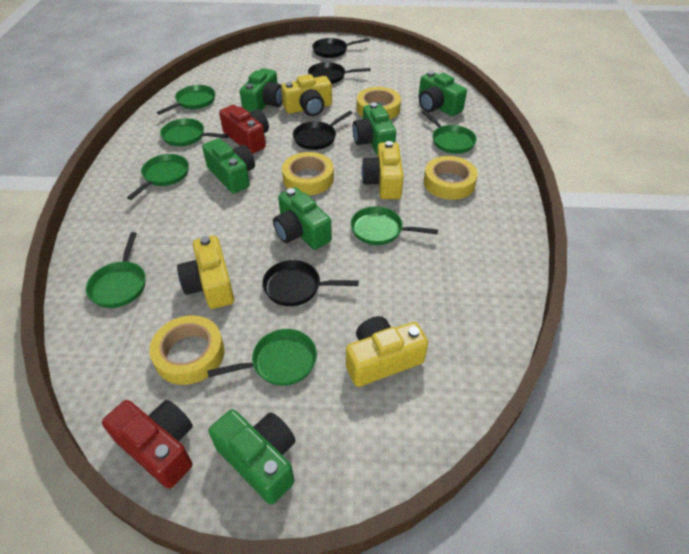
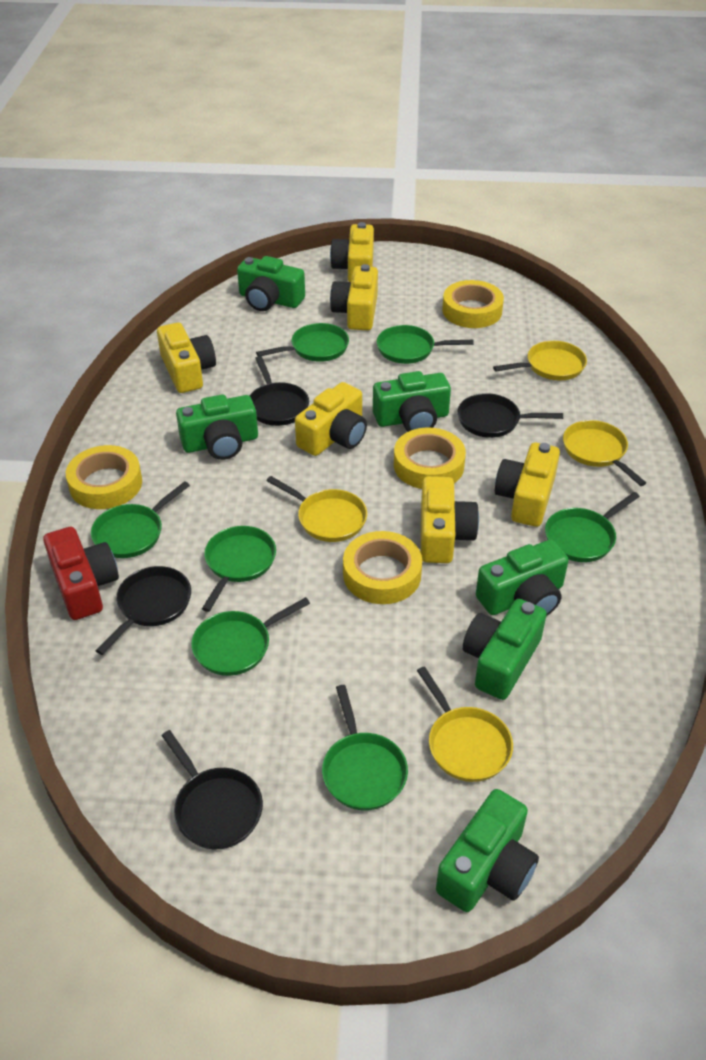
red camera: 2 -> 1
yellow camera: 4 -> 6
yellow pan: 0 -> 4

